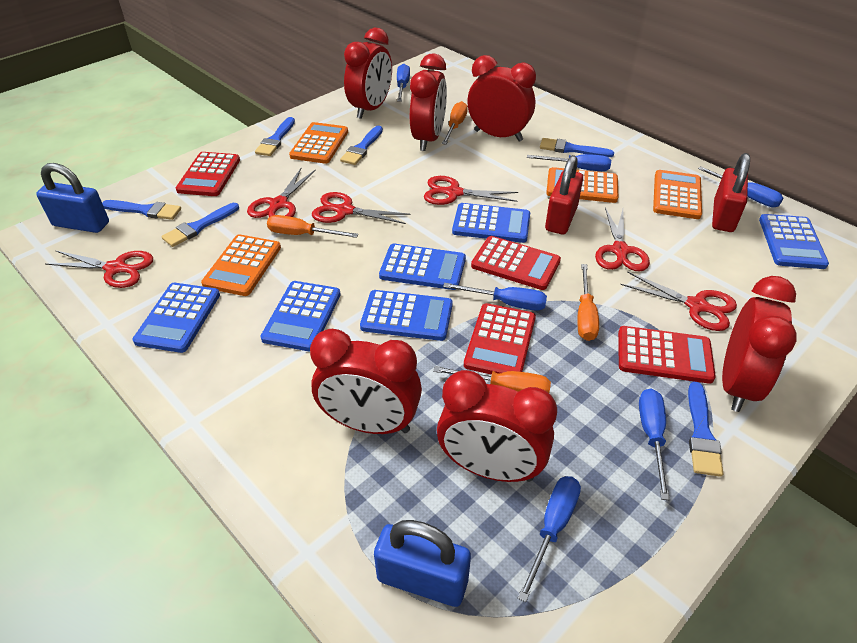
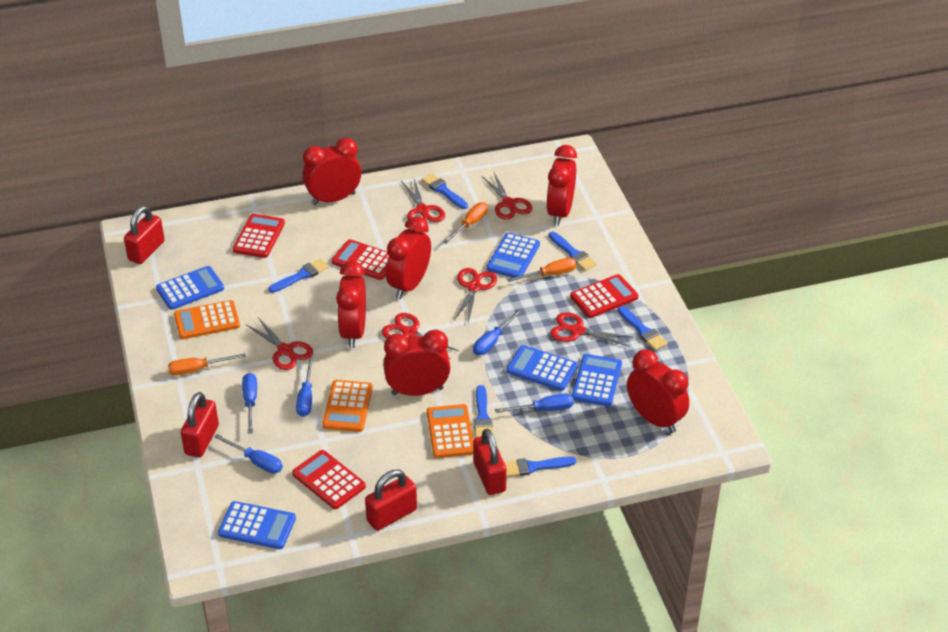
blue calculator: 6 -> 5
blue padlock: 2 -> 0
blue screwdriver: 6 -> 5
orange calculator: 4 -> 3
orange screwdriver: 4 -> 3
red padlock: 2 -> 4

